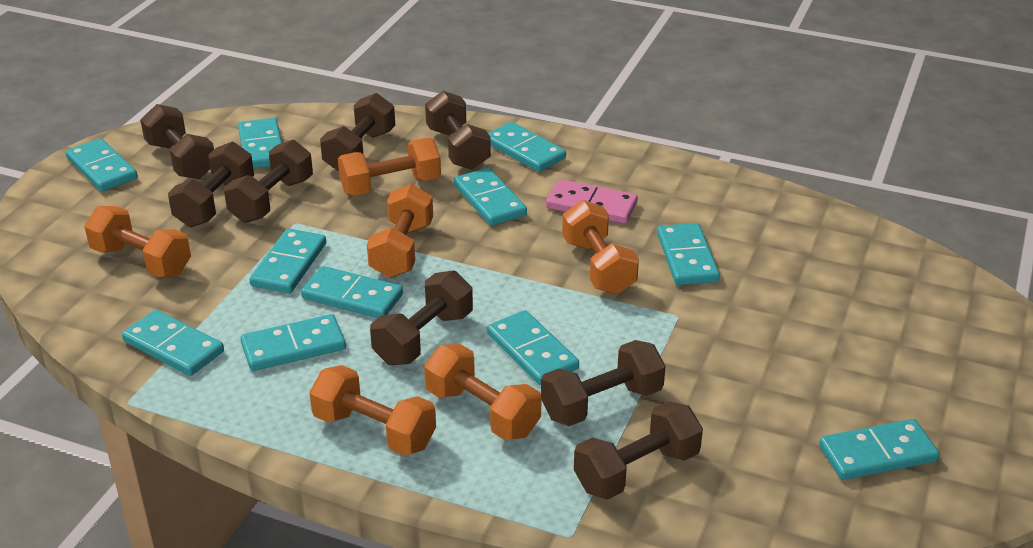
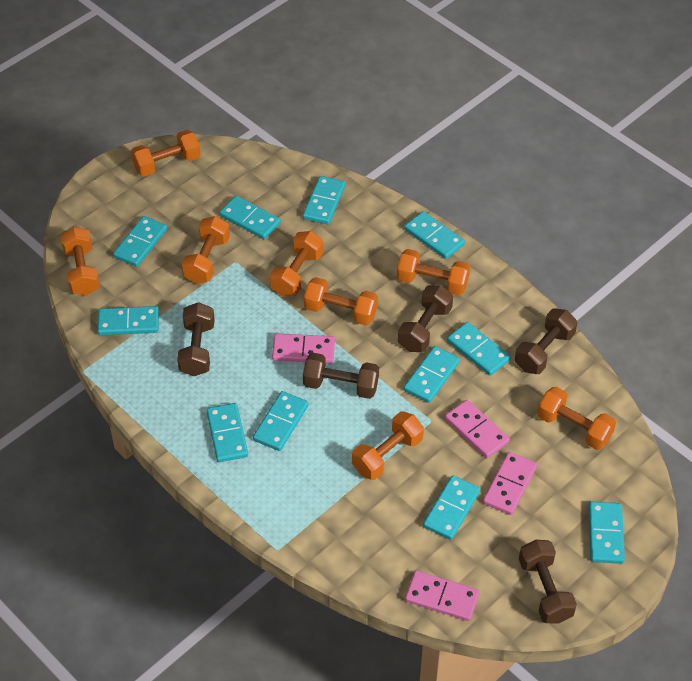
brown dumbbell: 8 -> 5
orange dumbbell: 6 -> 8
pink domino: 1 -> 4

